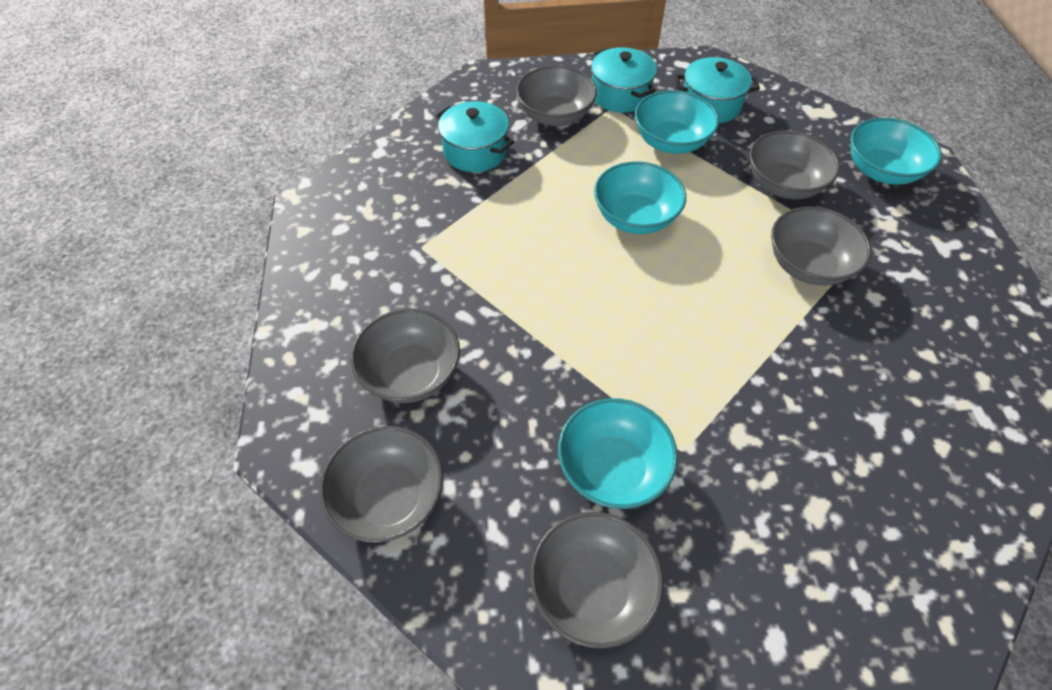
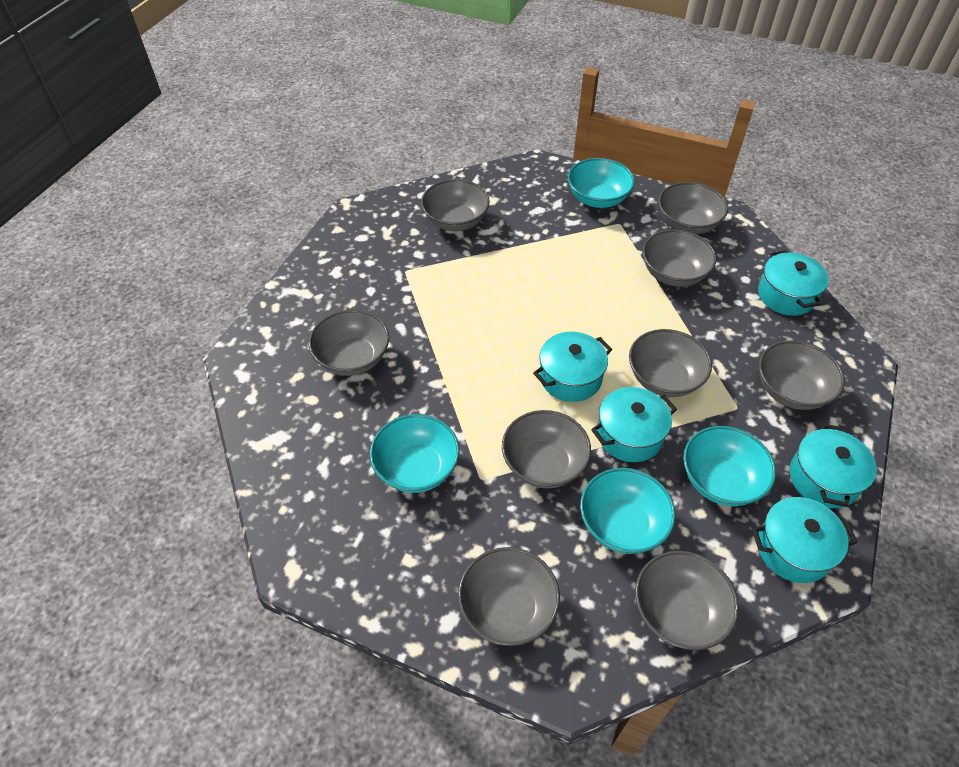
grey bowl: 6 -> 9
turquoise pot: 3 -> 5

